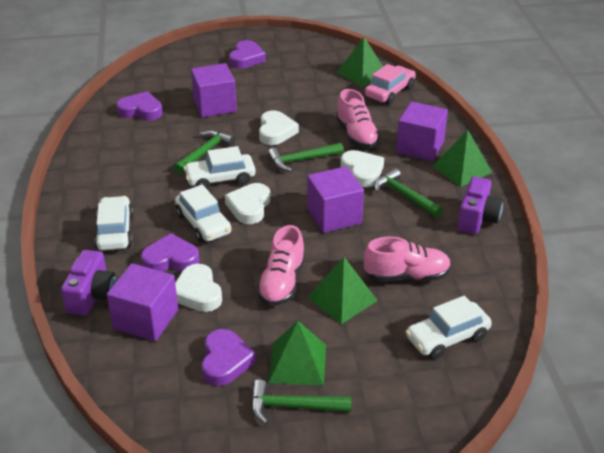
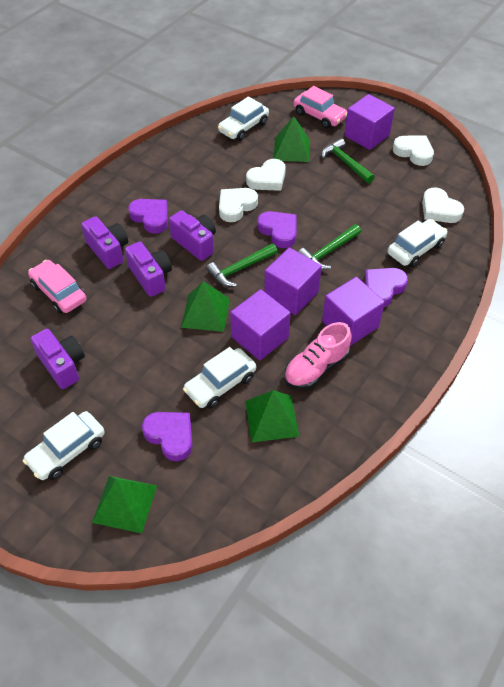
green hammer: 4 -> 3
pink car: 1 -> 2
pink shoe: 3 -> 1
purple camera: 2 -> 4

